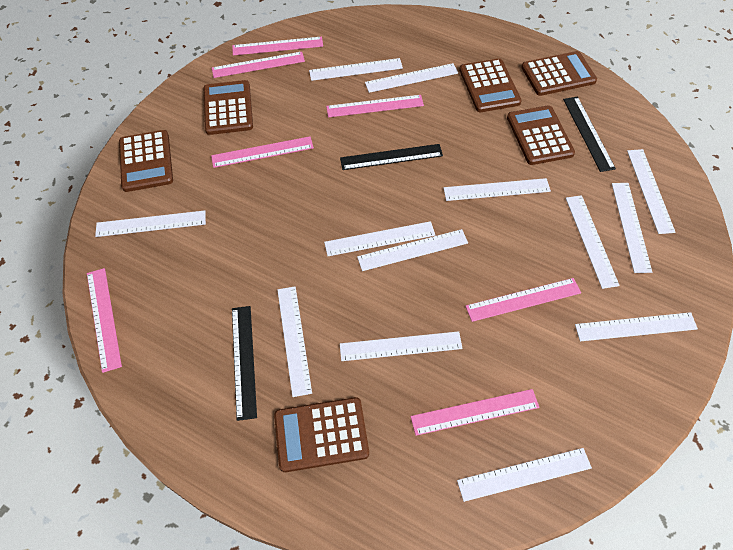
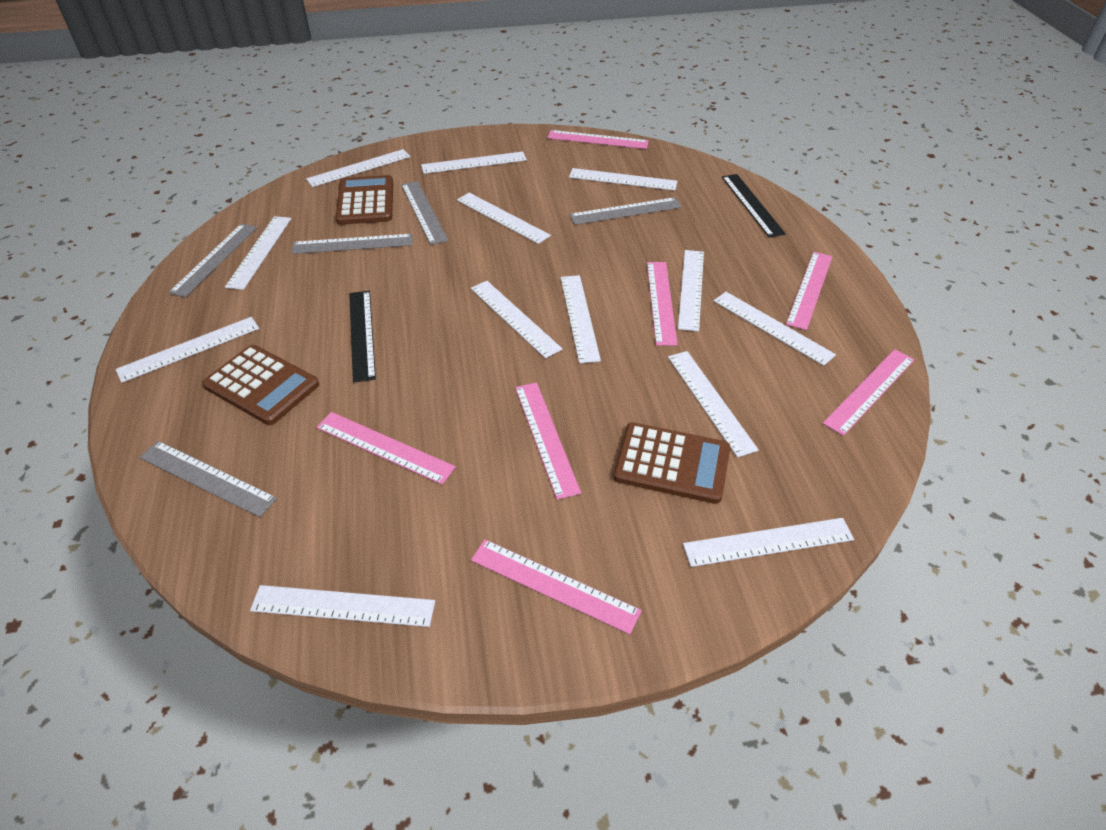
black ruler: 3 -> 2
brown calculator: 6 -> 3
grey ruler: 0 -> 5

